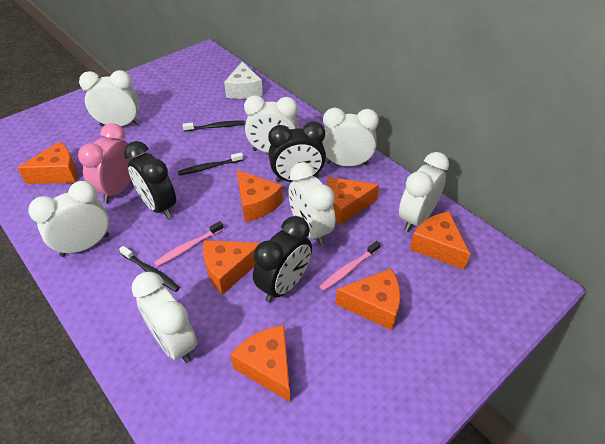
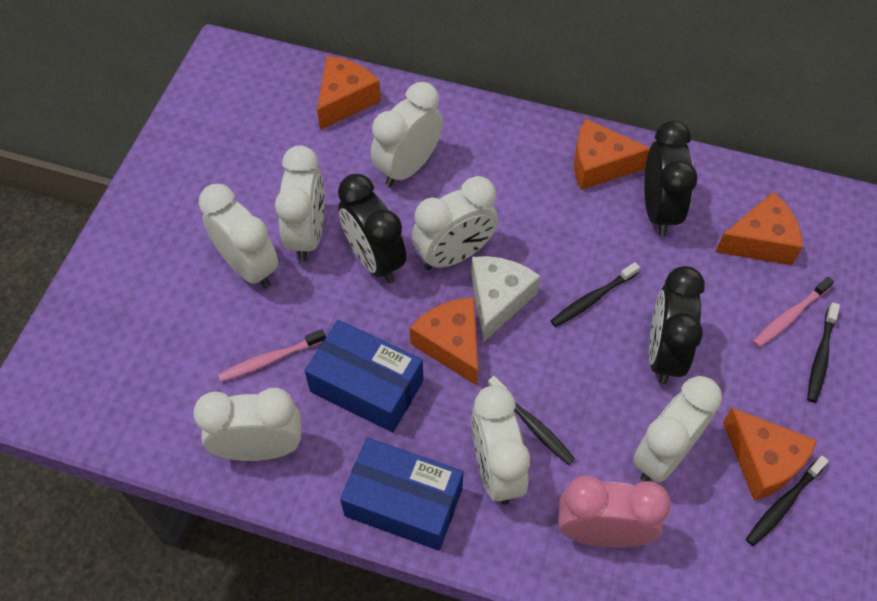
black toothbrush: 3 -> 4
blue box: 0 -> 2
orange cheese: 7 -> 5

